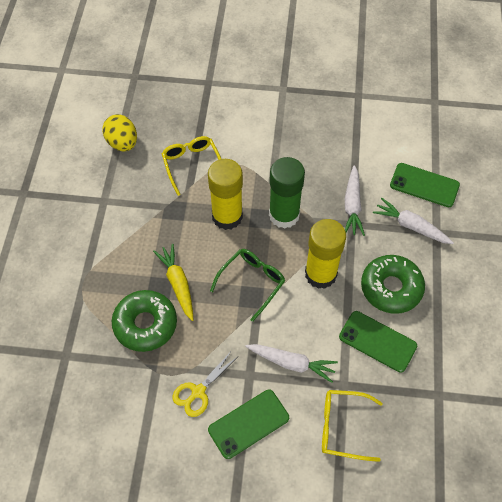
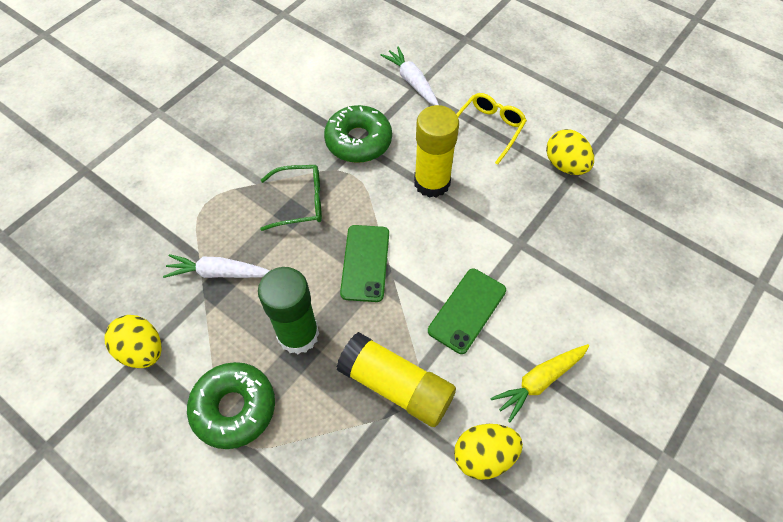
green phone: 3 -> 2
white carrot: 3 -> 2
yellow egg: 1 -> 3
yellow glasses: 2 -> 1
yellow scissors: 1 -> 0

